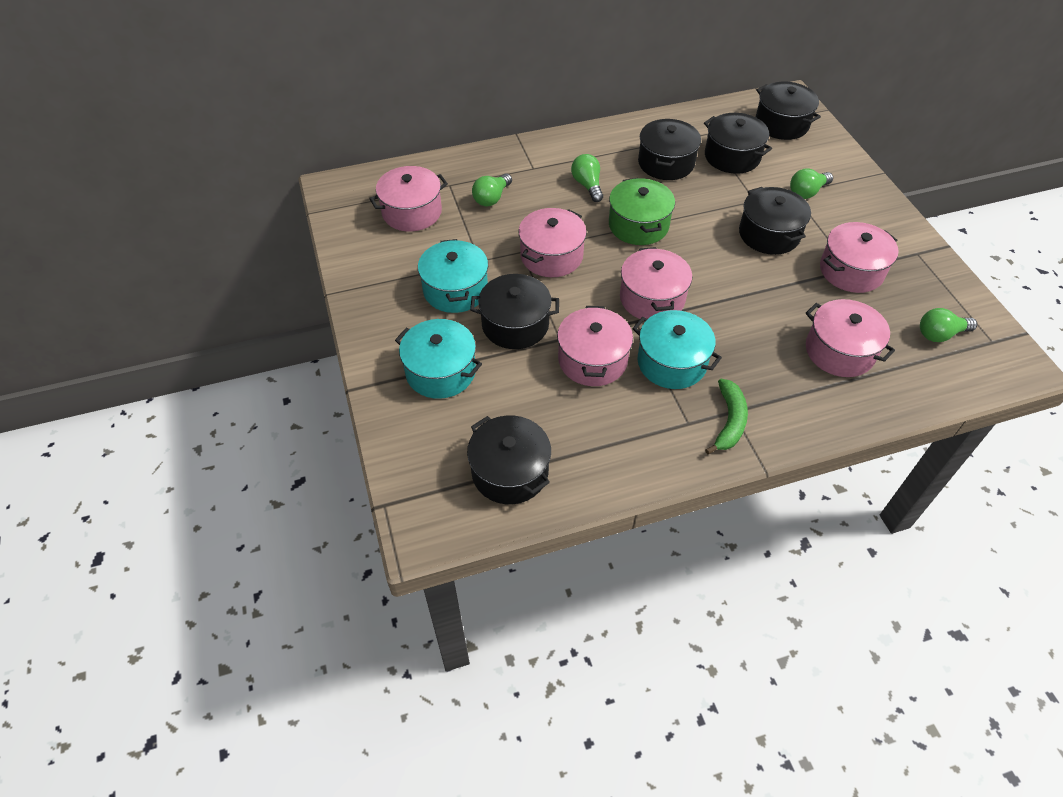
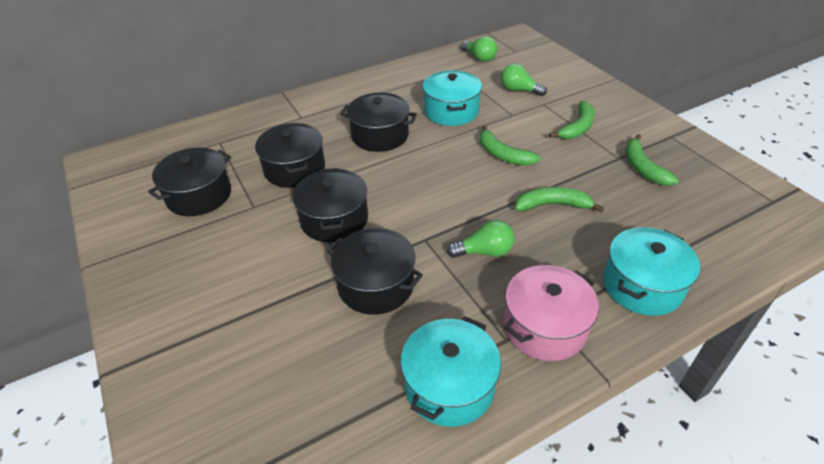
black pot: 6 -> 5
green banana: 1 -> 4
green light bulb: 4 -> 3
green pot: 1 -> 0
pink pot: 6 -> 1

